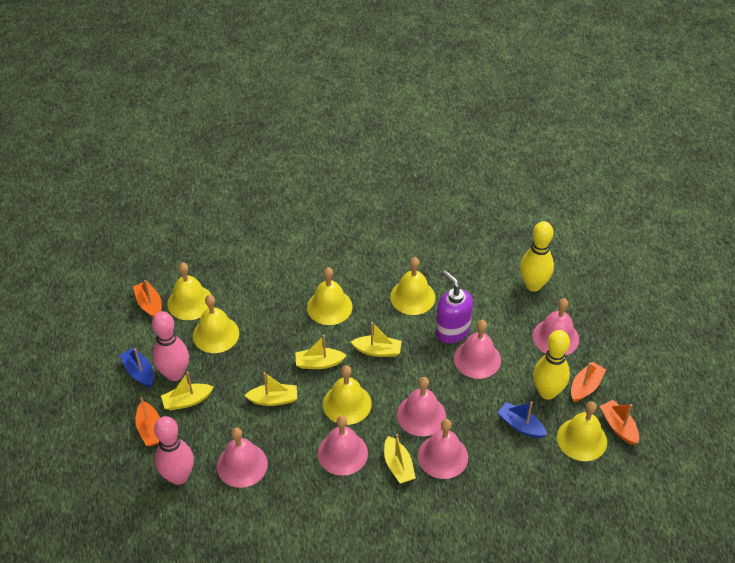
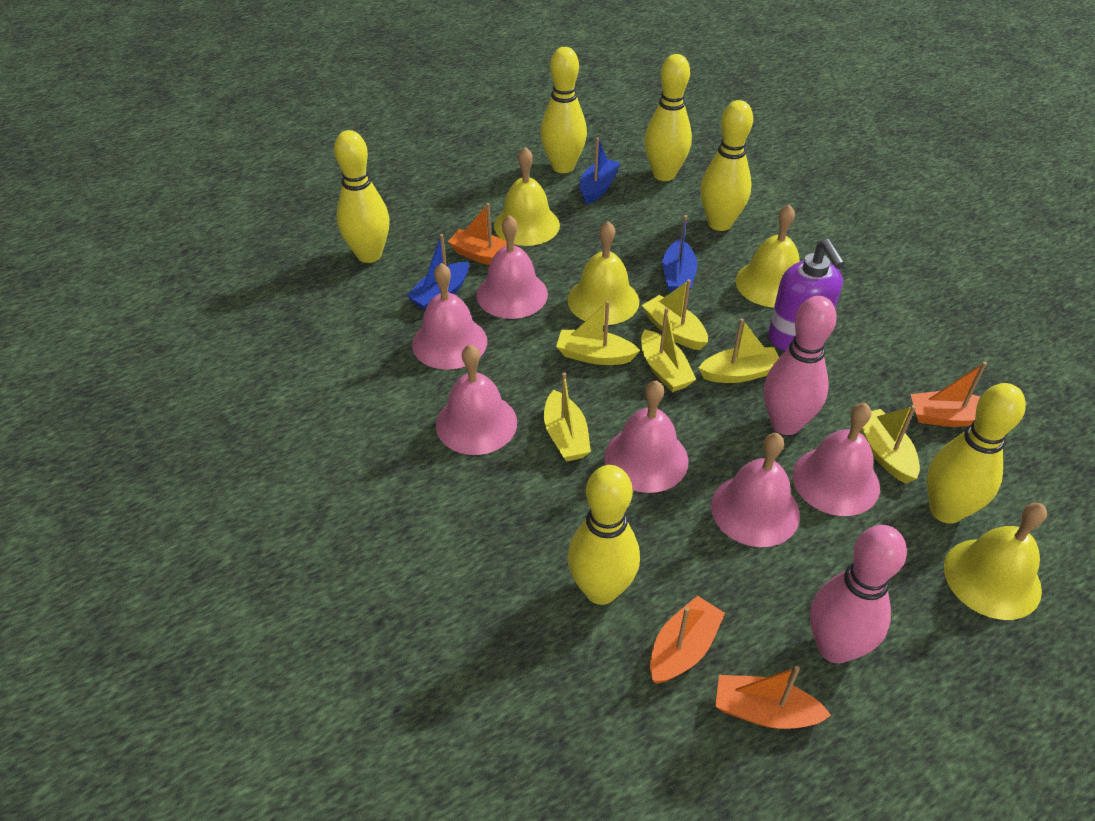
blue boat: 2 -> 3
yellow bell: 6 -> 4
yellow boat: 5 -> 6
yellow bowling pin: 2 -> 6

